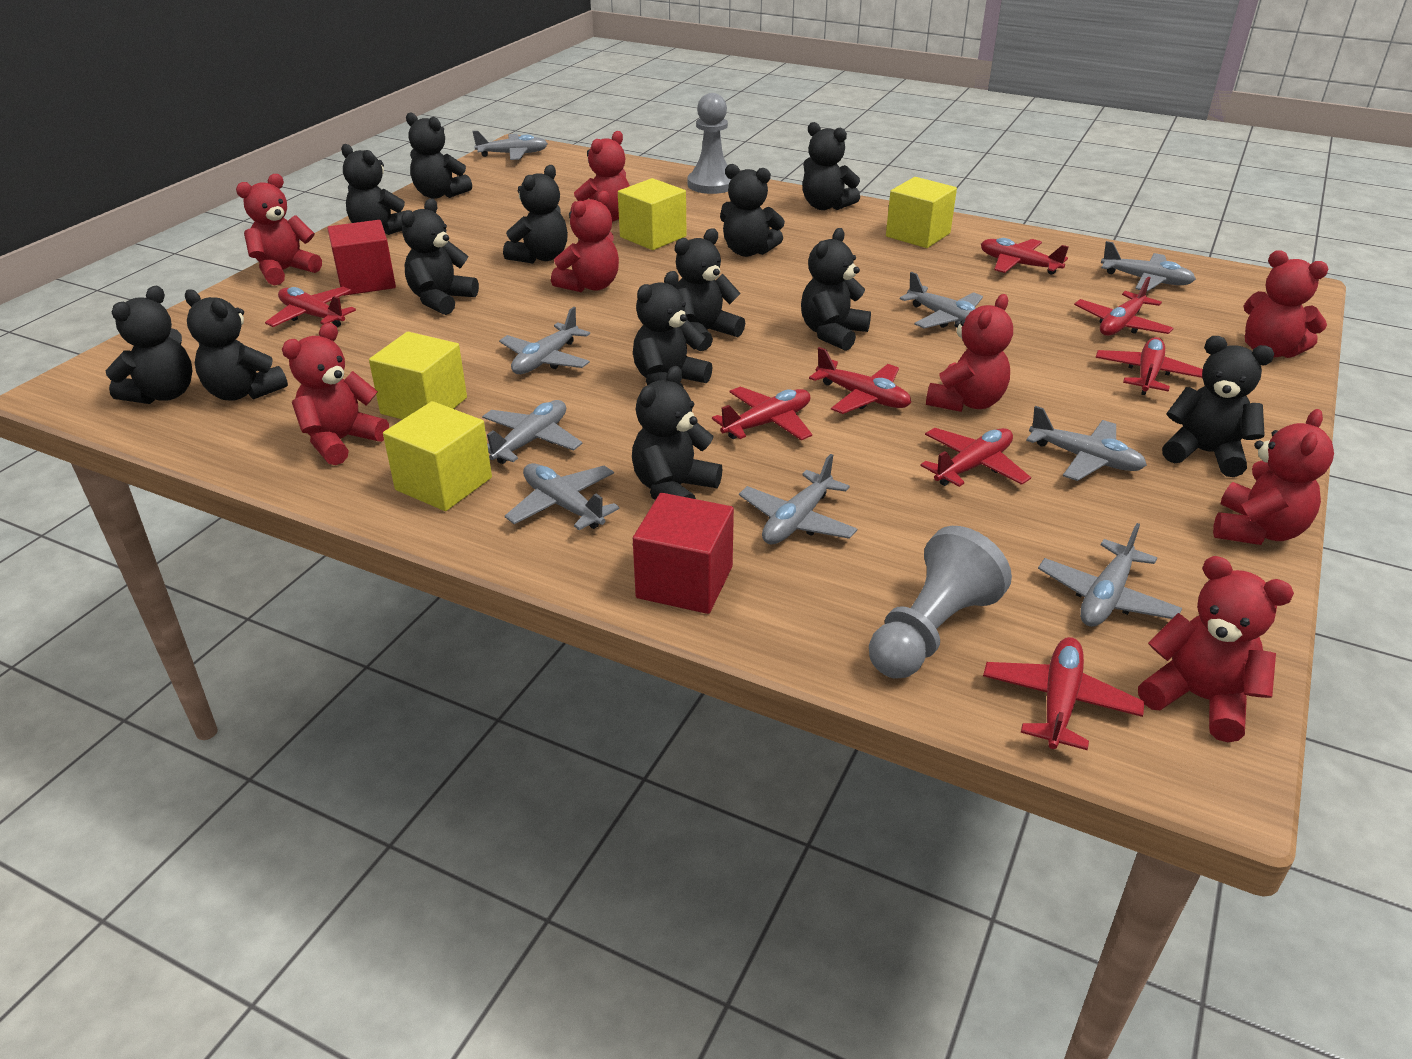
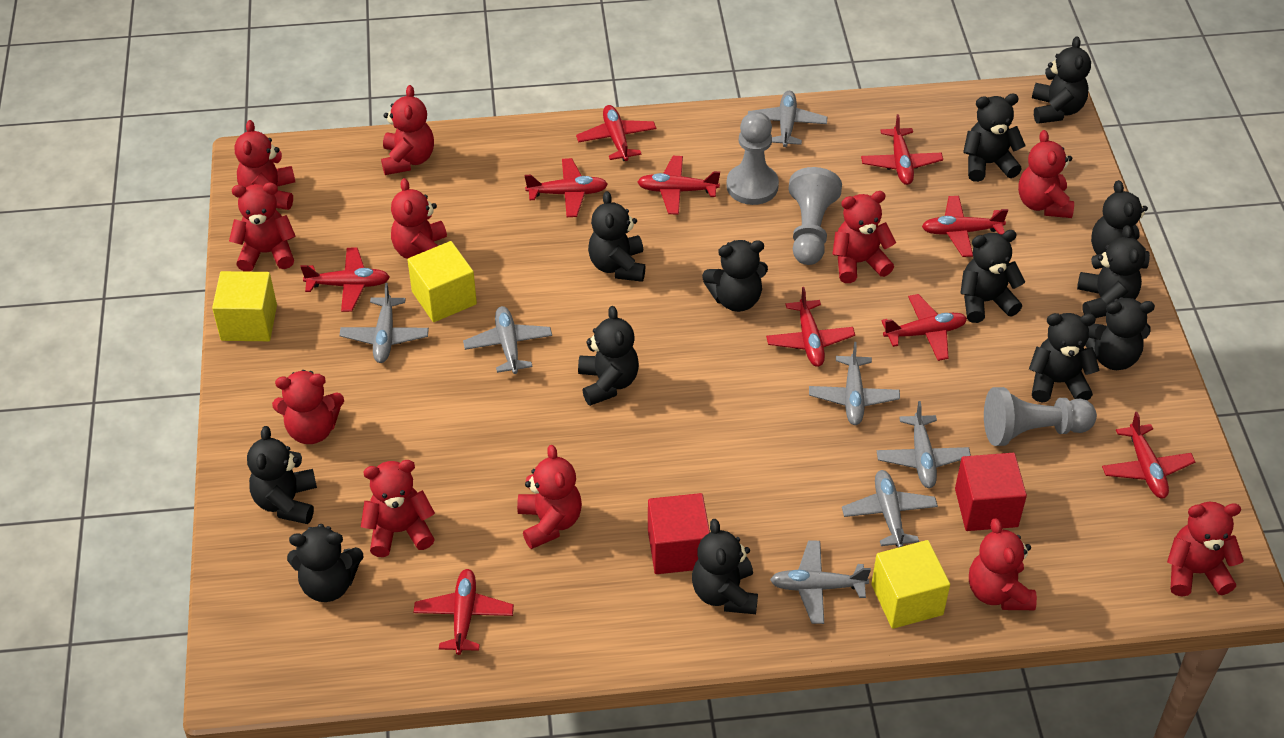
grey pawn: 2 -> 3
grey plane: 9 -> 7
red plane: 8 -> 10
red teddy bear: 8 -> 11
yellow cube: 4 -> 3

